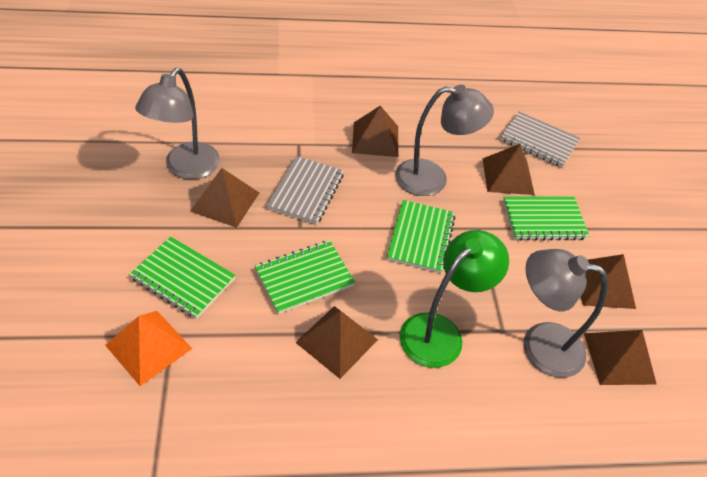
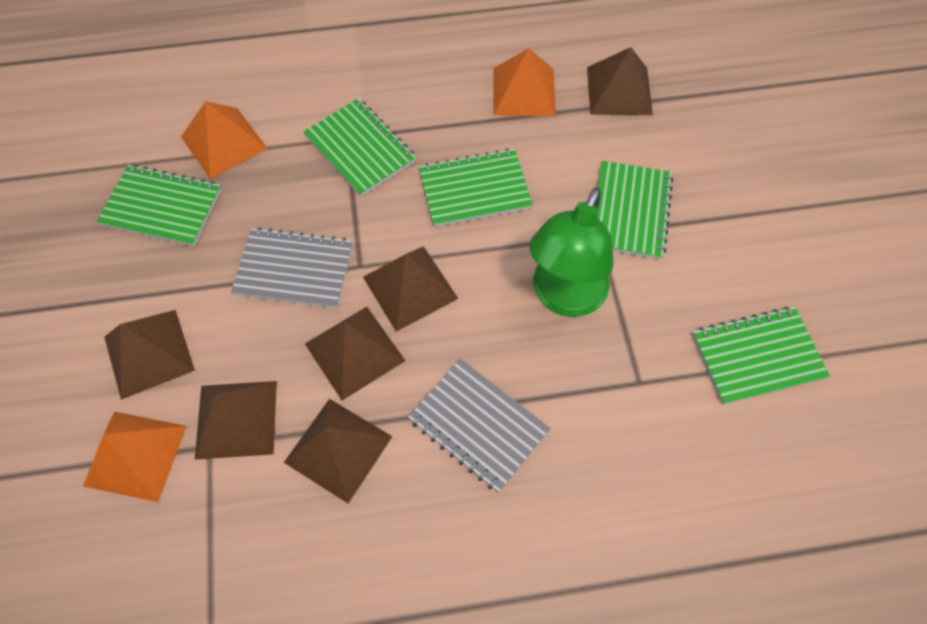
green notebook: 4 -> 5
grey lamp: 3 -> 0
orange pyramid: 1 -> 3

